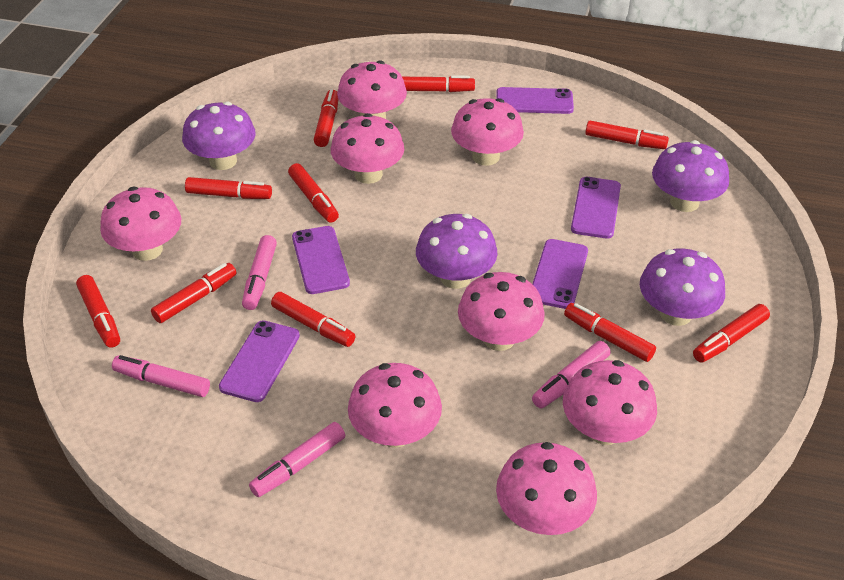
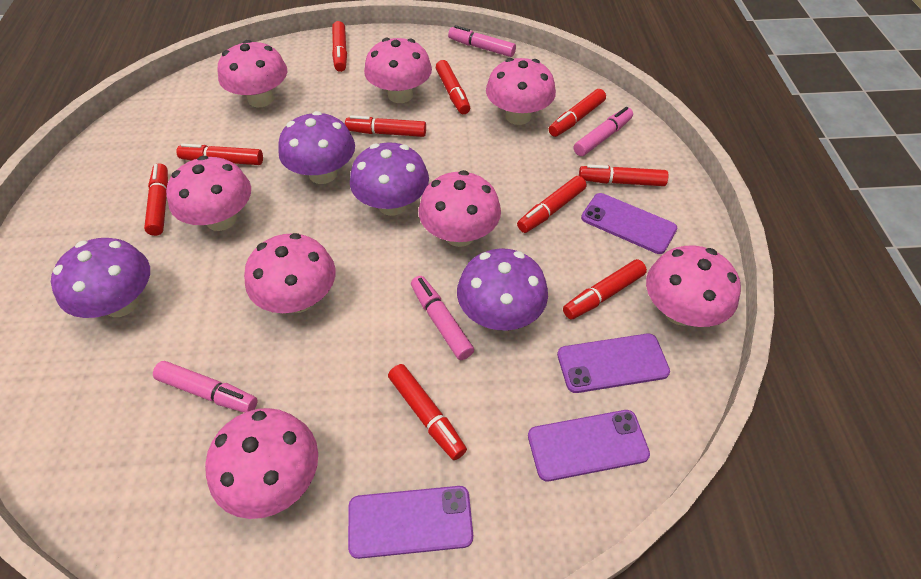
purple phone: 5 -> 4

